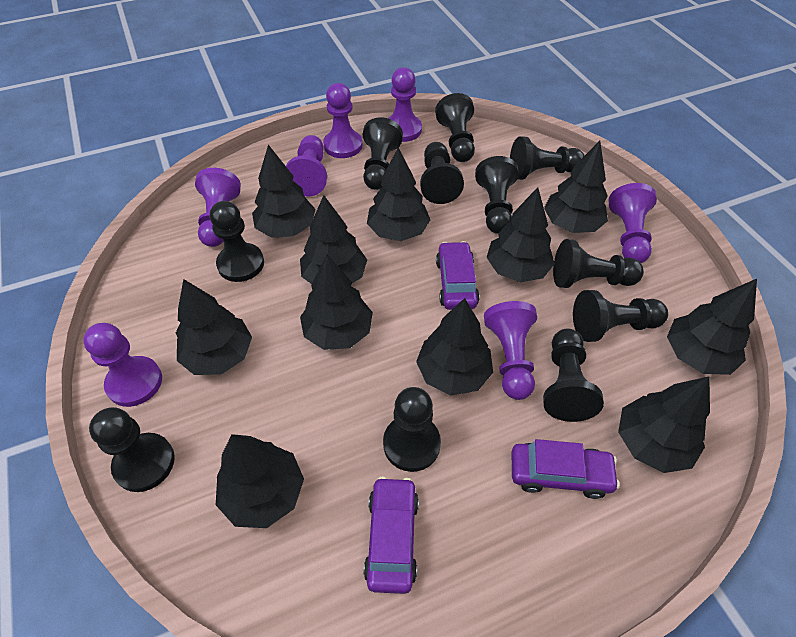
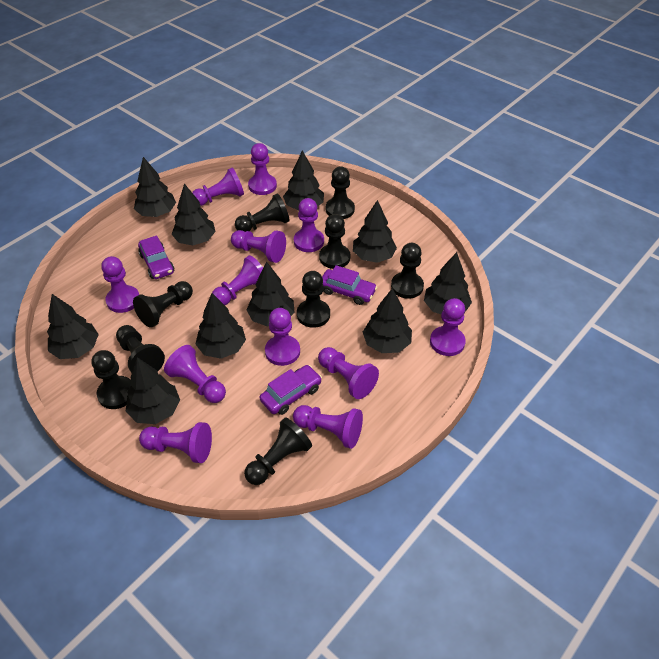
black pawn: 11 -> 9
black tree: 11 -> 10
purple pawn: 7 -> 12

